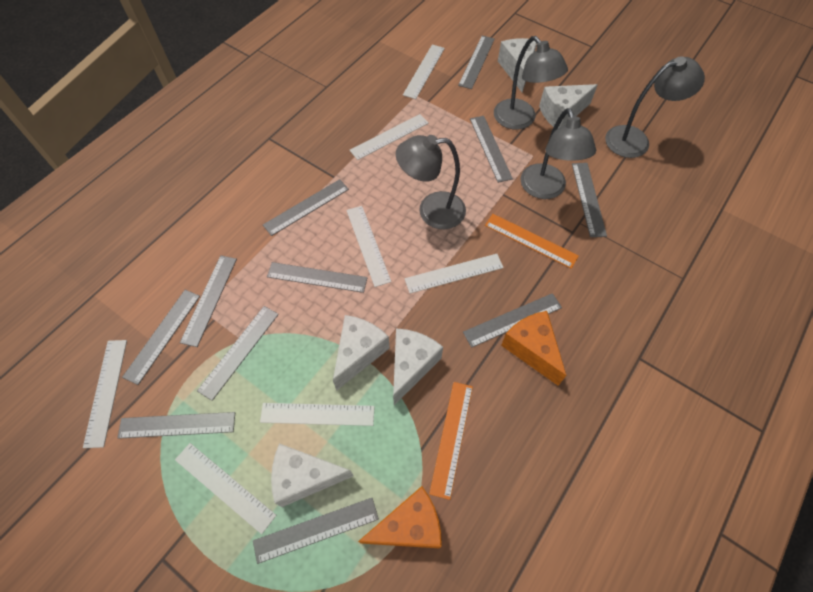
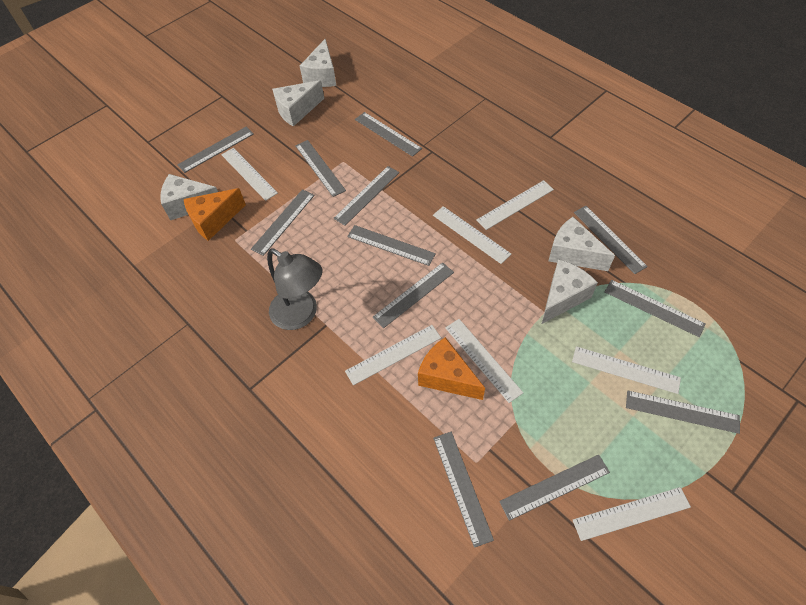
grey lamp: 4 -> 1
grey ruler: 11 -> 12
orange ruler: 2 -> 0

